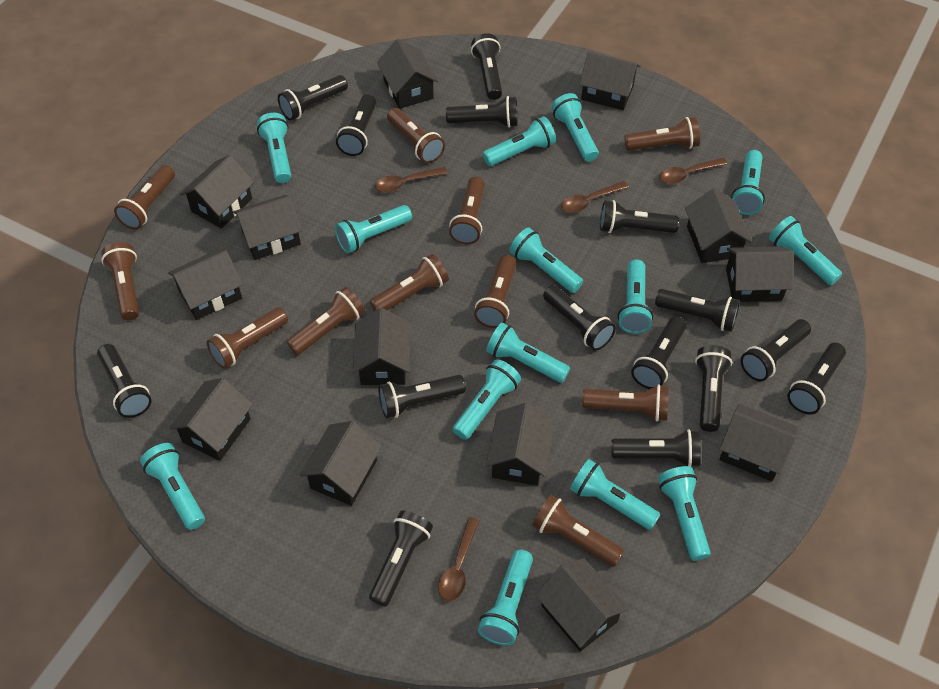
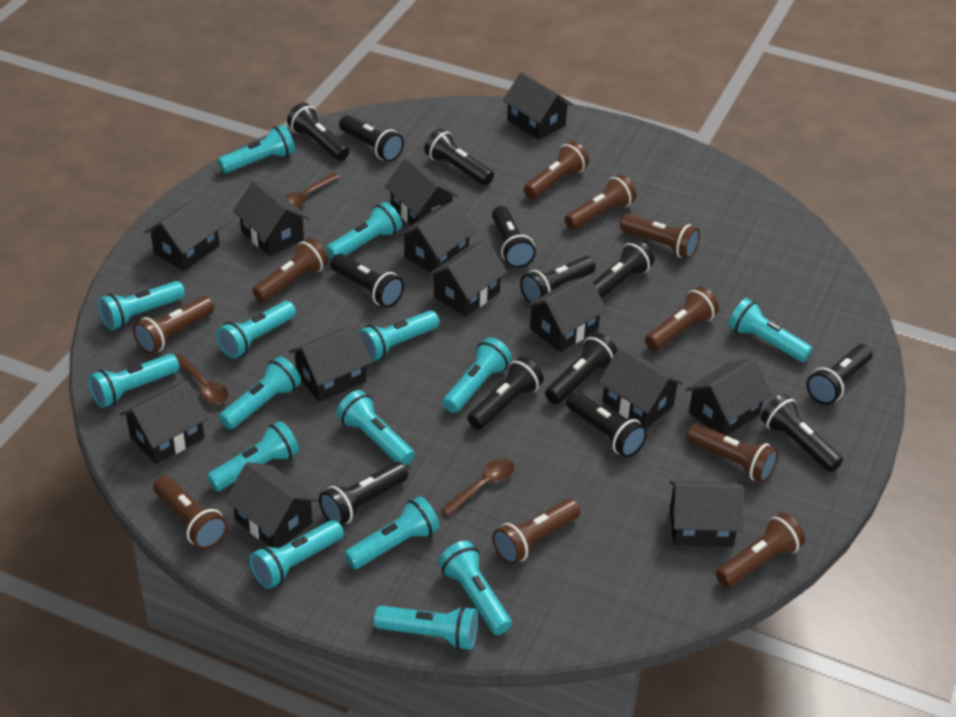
black flashlight: 15 -> 13
brown flashlight: 11 -> 10
brown spoon: 4 -> 3
turquoise flashlight: 14 -> 15

